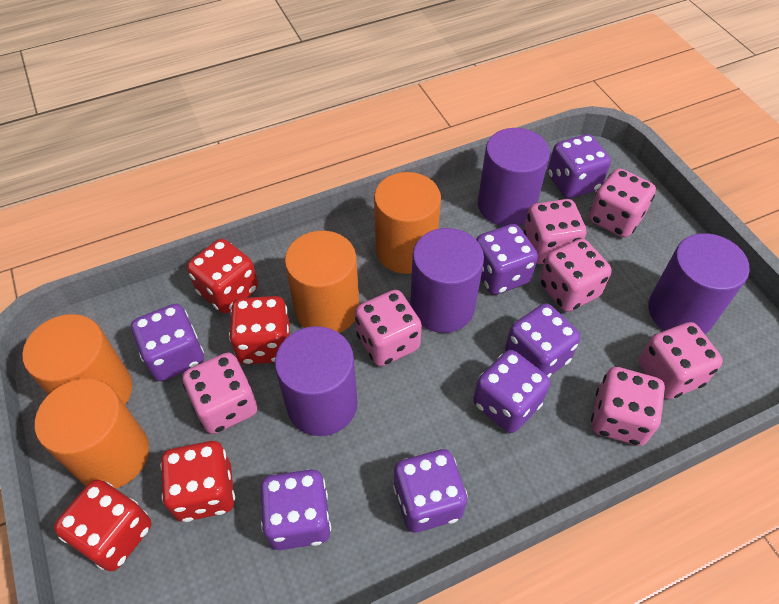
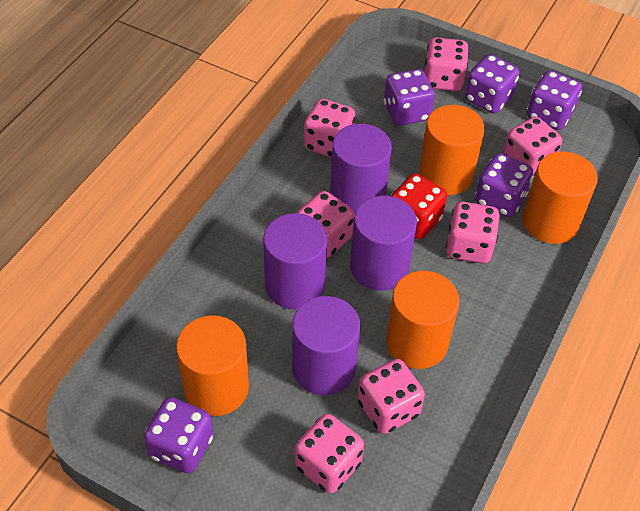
purple dice: 7 -> 5
red dice: 4 -> 1

